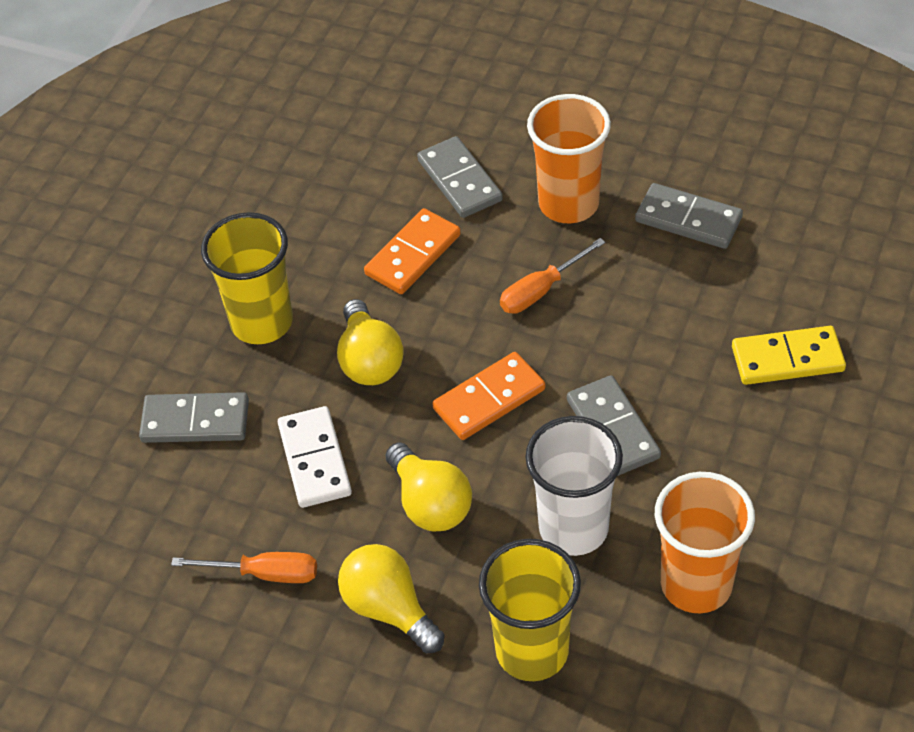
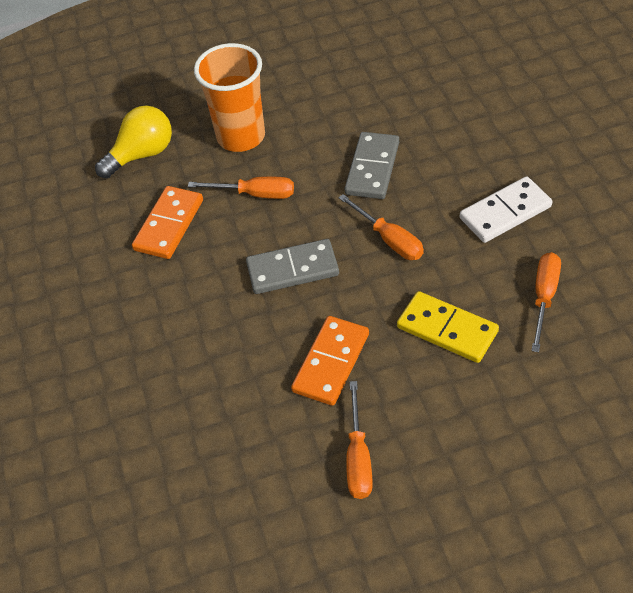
grey domino: 4 -> 2
orange cup: 2 -> 1
orange screwdriver: 2 -> 4
white cup: 1 -> 0
yellow cup: 2 -> 0
yellow light bulb: 3 -> 1

